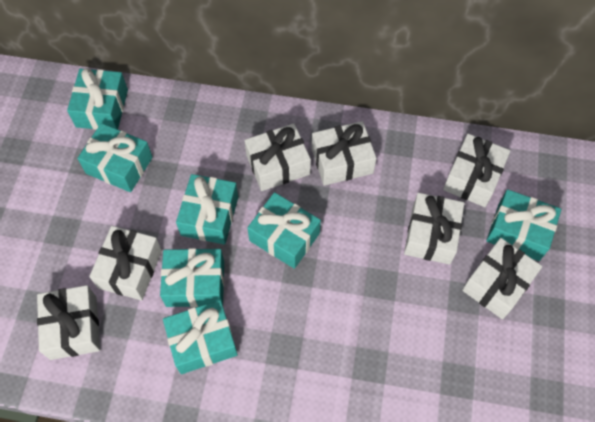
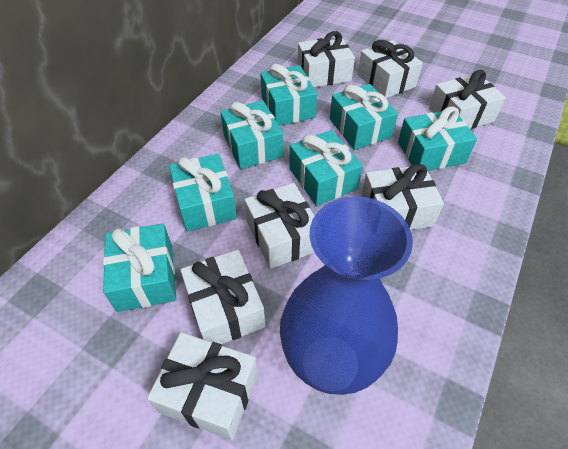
blue vase: 0 -> 1

